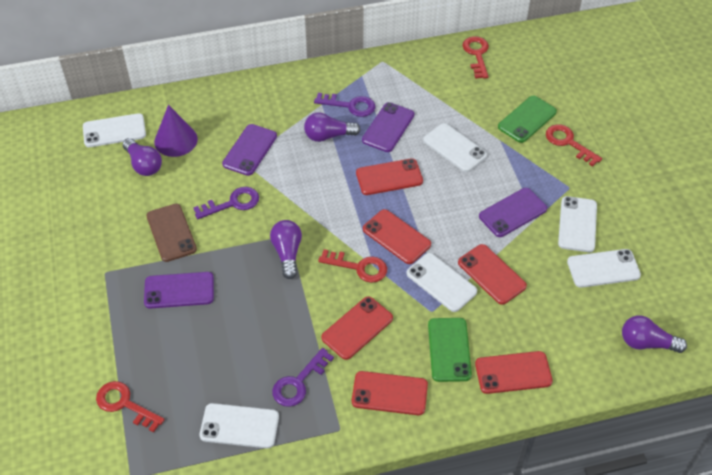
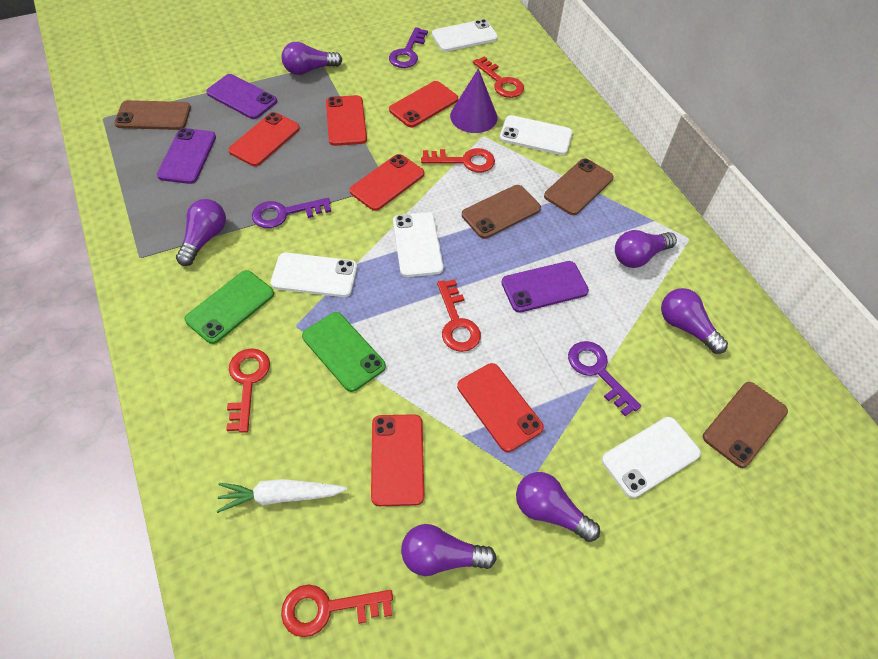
brown phone: 1 -> 4
purple light bulb: 4 -> 6
purple phone: 4 -> 3
red key: 4 -> 5
white carrot: 0 -> 1
white phone: 6 -> 5

